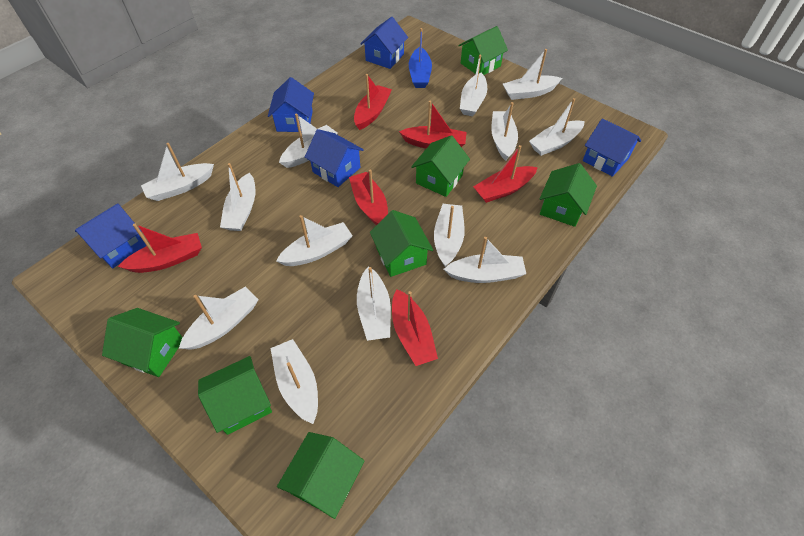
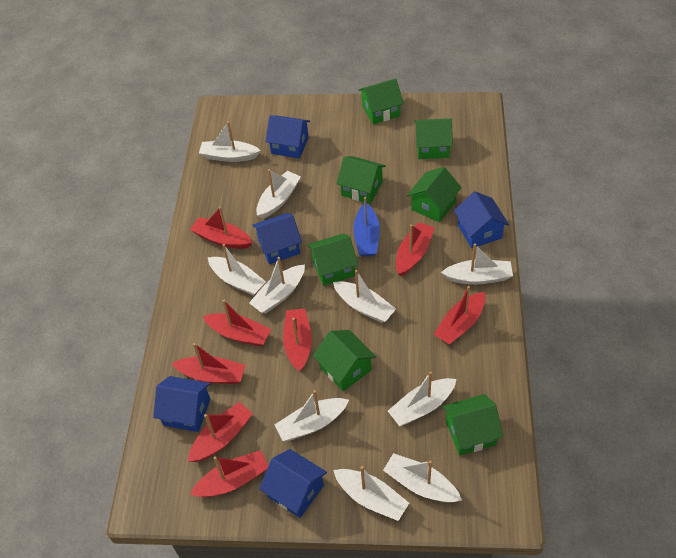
red boat: 6 -> 8
white boat: 13 -> 10

